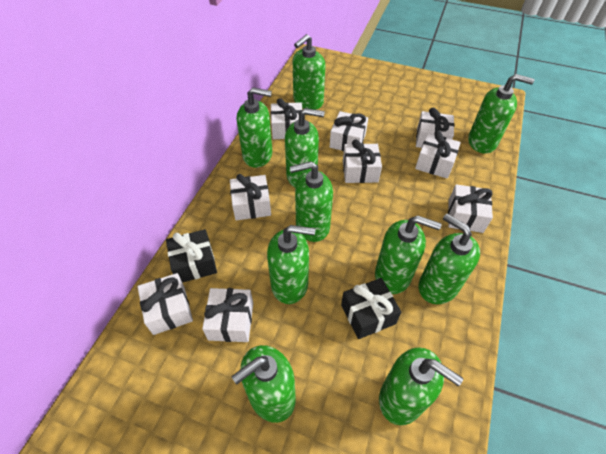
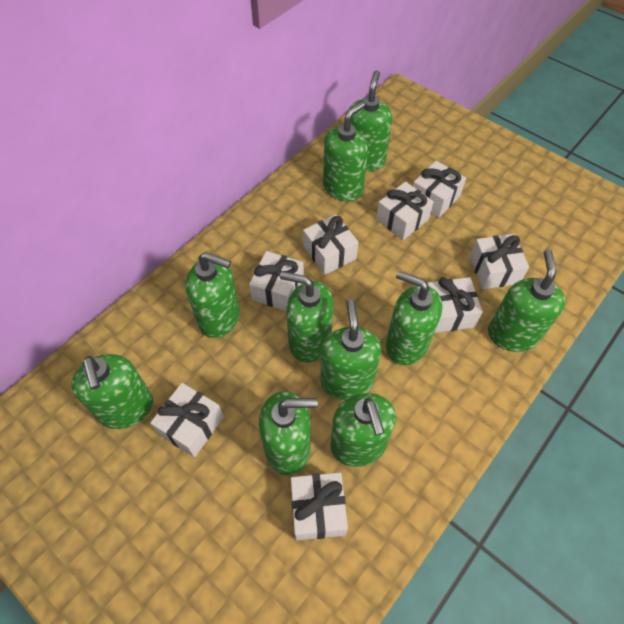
black gift: 2 -> 0
white gift: 9 -> 8

